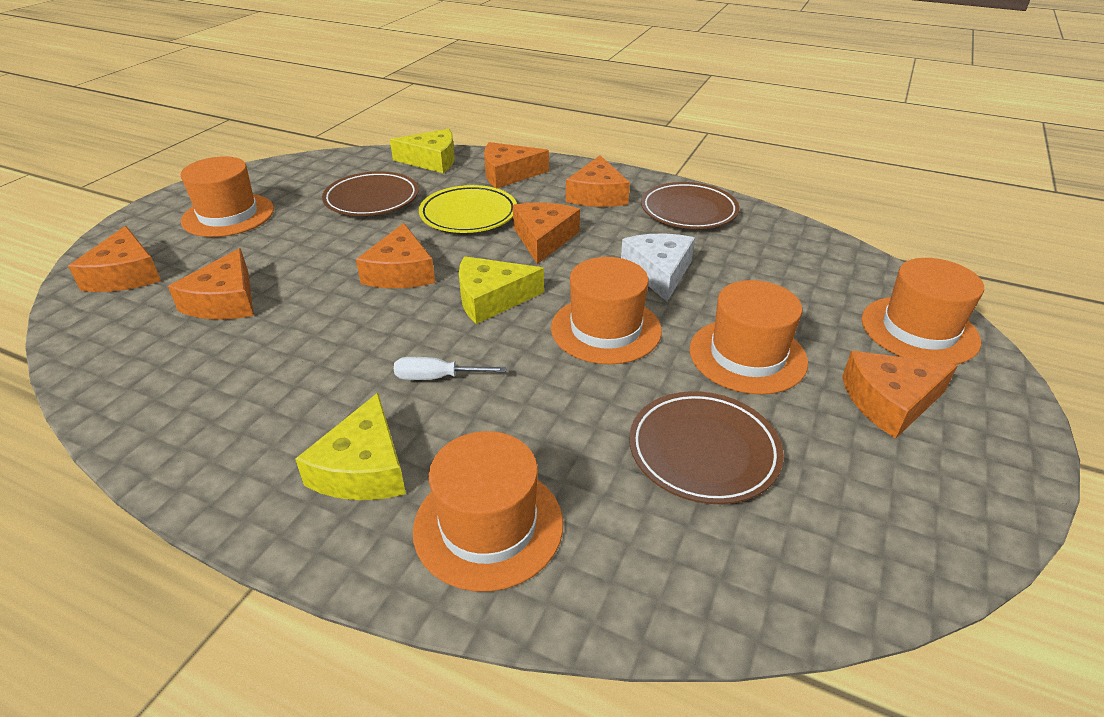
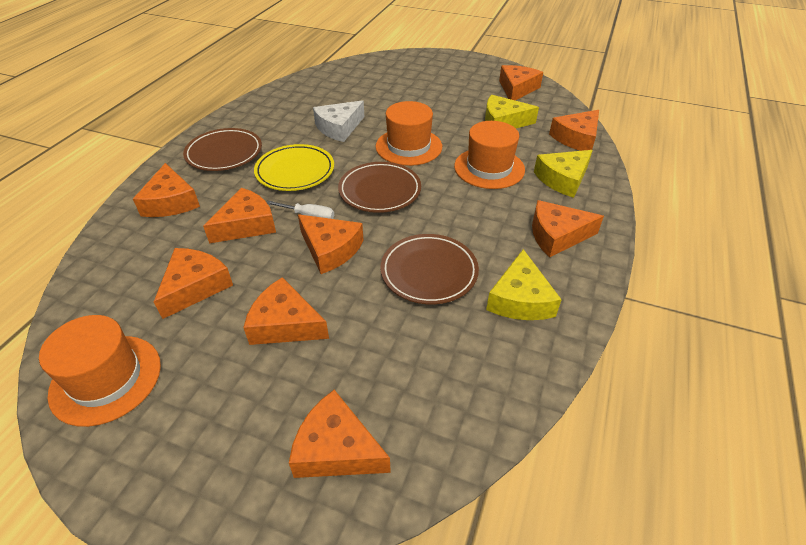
orange cheese: 7 -> 9
orange hat: 5 -> 3

